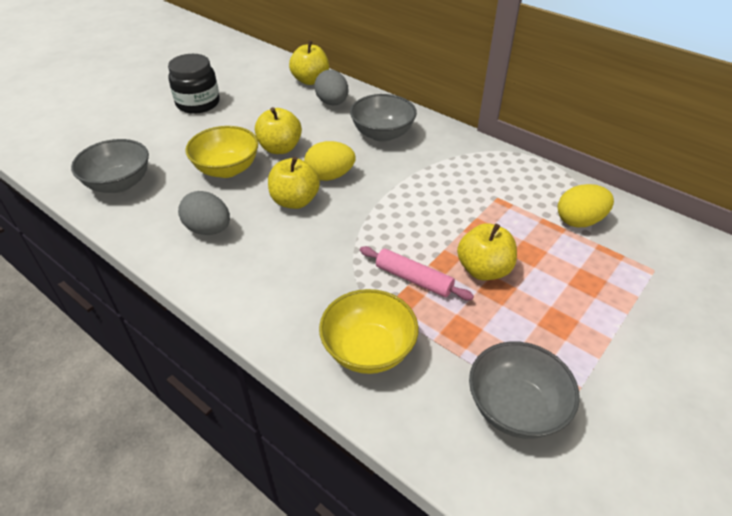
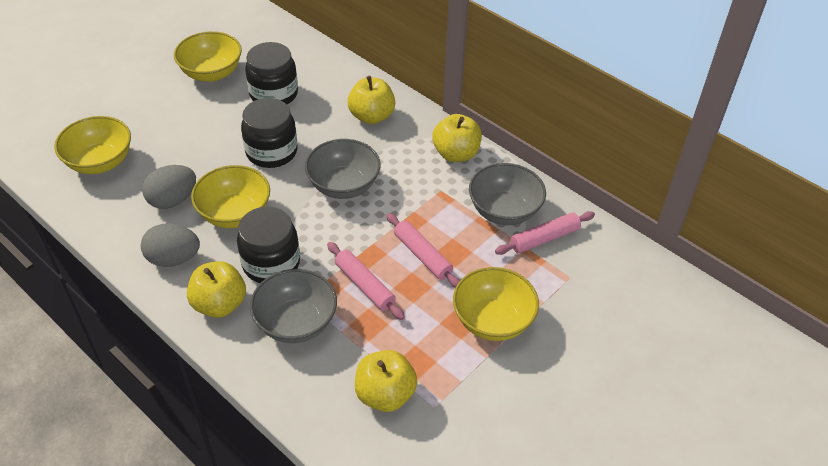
black jar: 1 -> 3
pink rolling pin: 1 -> 3
yellow bowl: 2 -> 4
yellow egg: 2 -> 0

